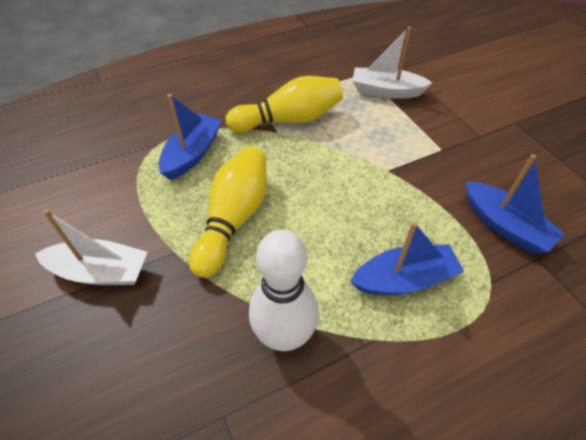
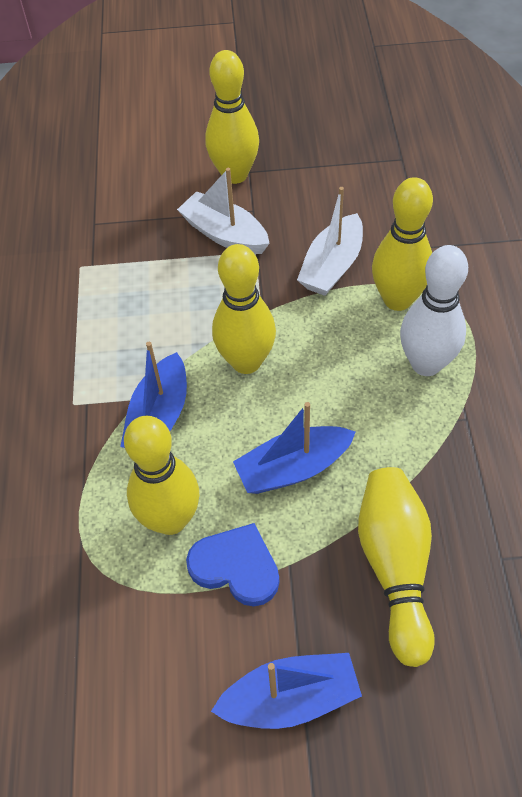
blue heart: 0 -> 1
yellow bowling pin: 2 -> 5

